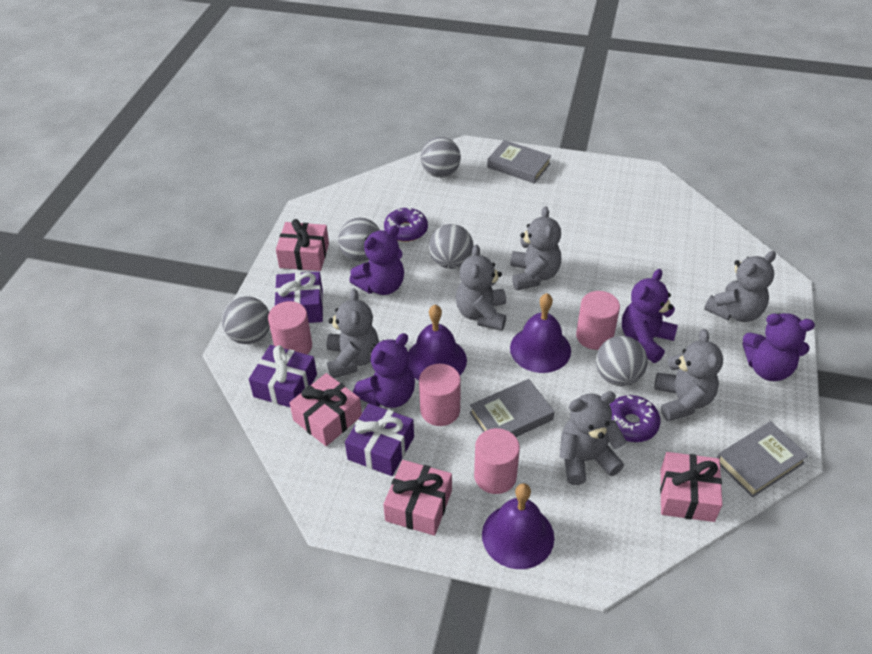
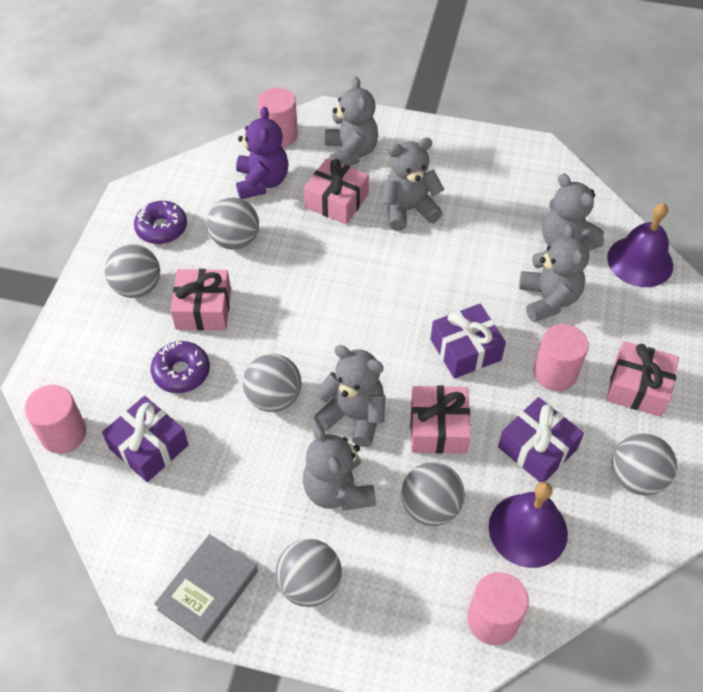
grey ball: 5 -> 6
grey book: 3 -> 1
purple bell: 3 -> 2
purple teddy bear: 4 -> 1

